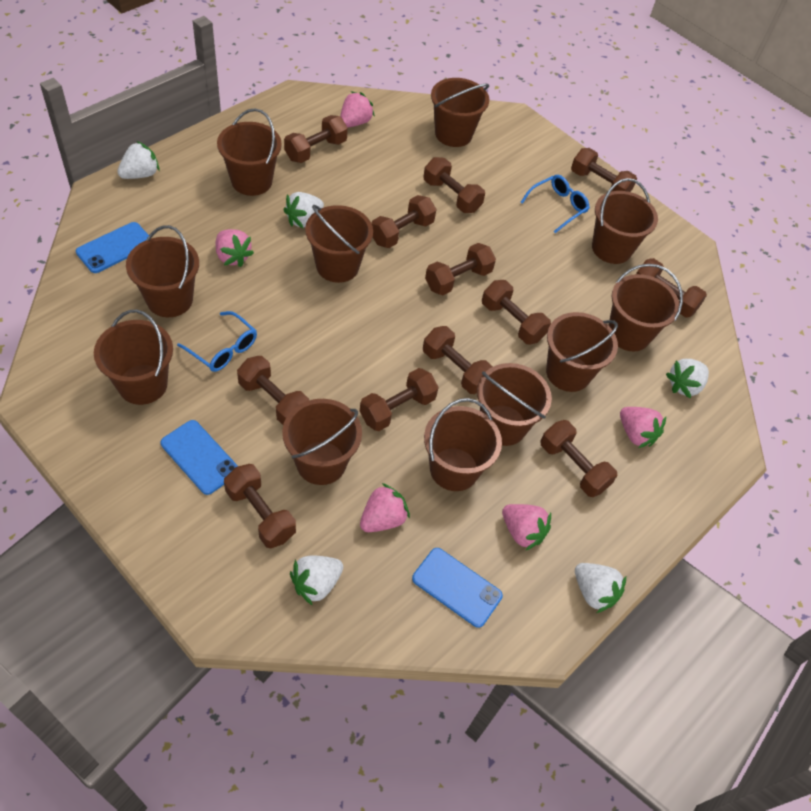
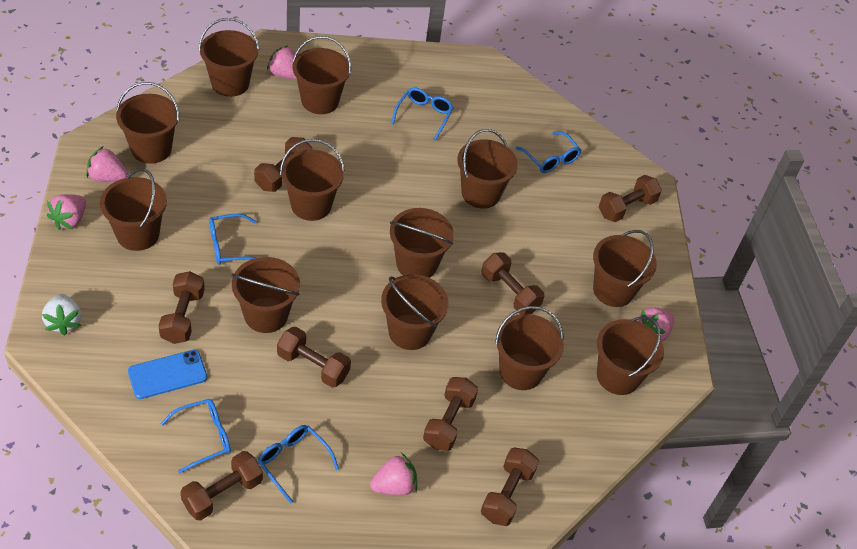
blue glasses: 2 -> 5
blue phone: 3 -> 1
brown bucket: 11 -> 12
brown dumbbell: 12 -> 8
white strawberry: 5 -> 1

